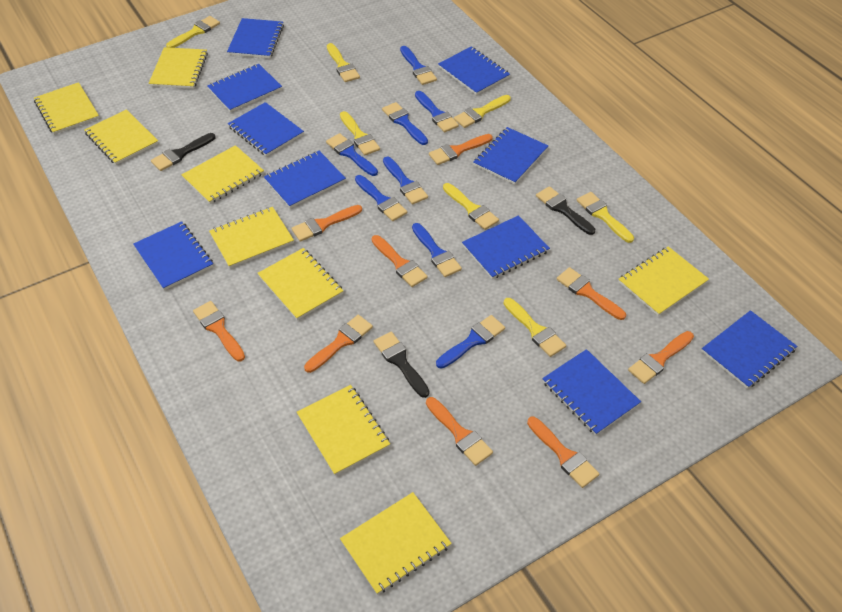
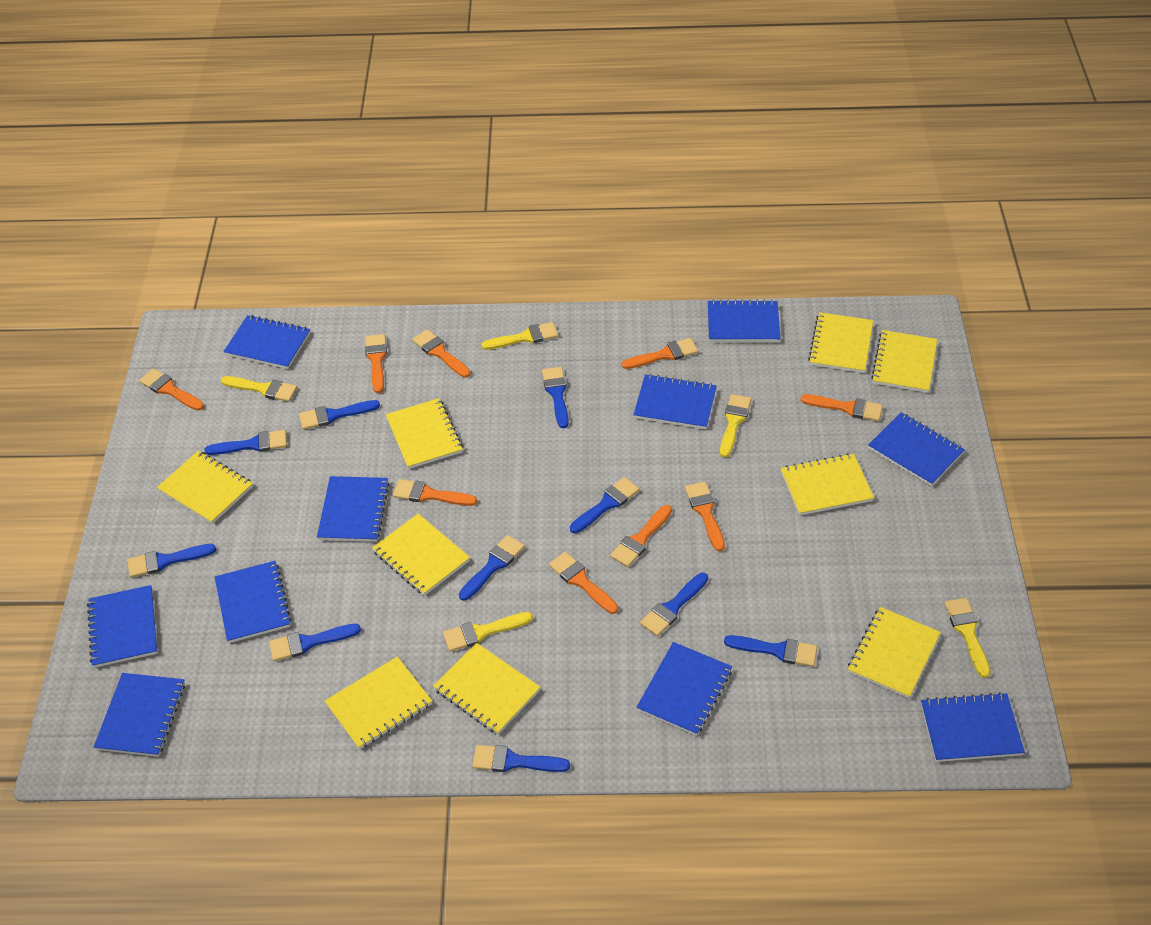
black brush: 3 -> 0
blue brush: 8 -> 10
yellow brush: 7 -> 5

